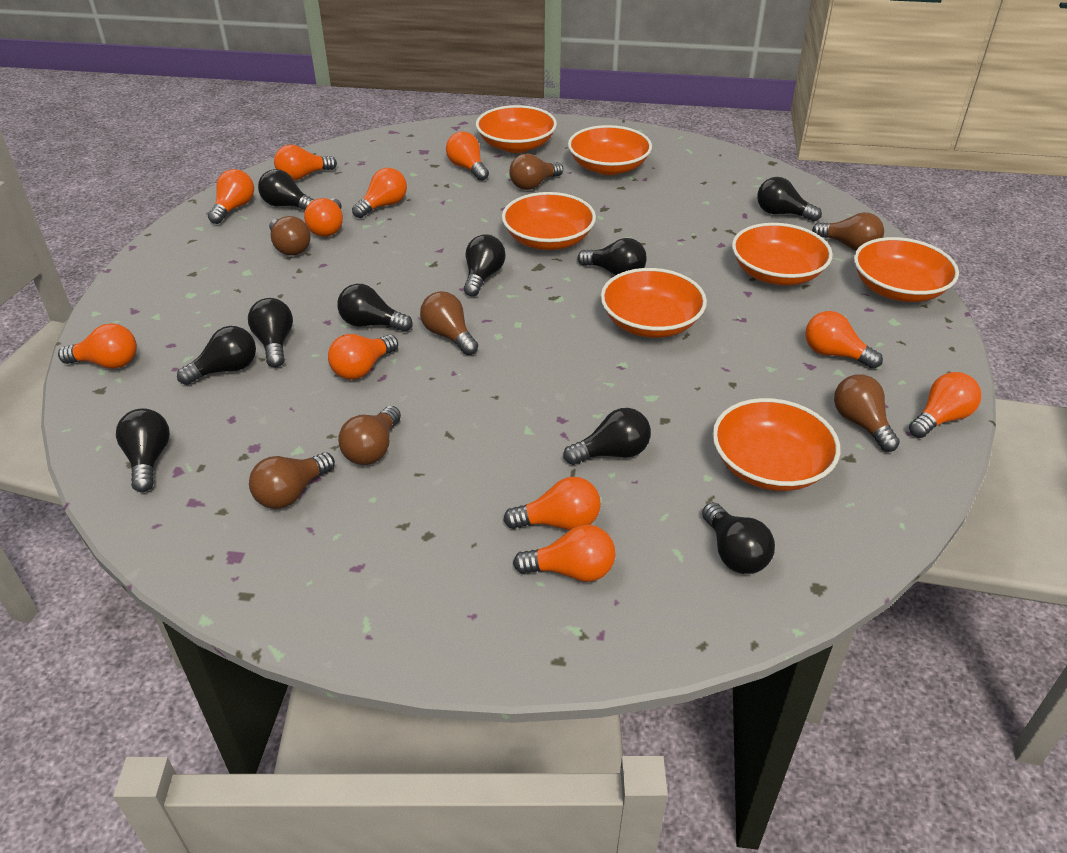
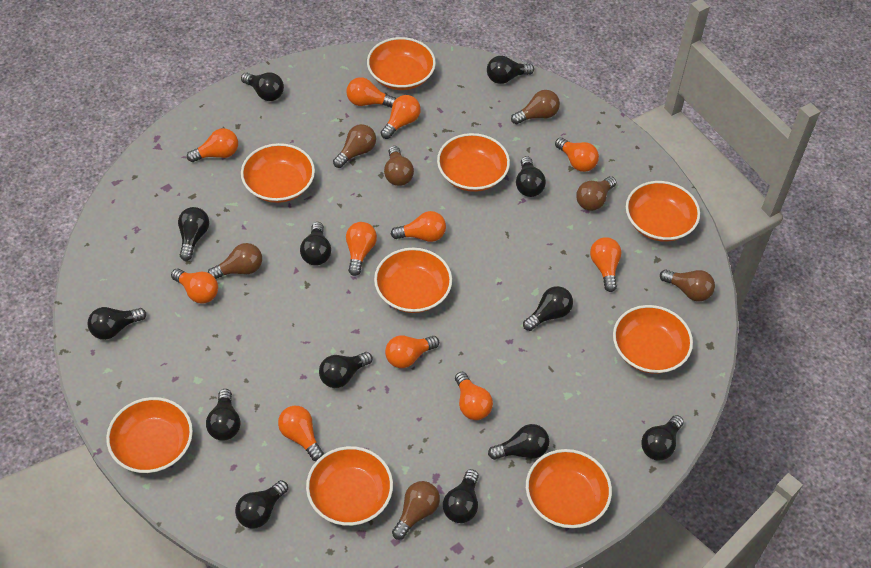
black light bulb: 10 -> 13
orange bowl: 7 -> 9

